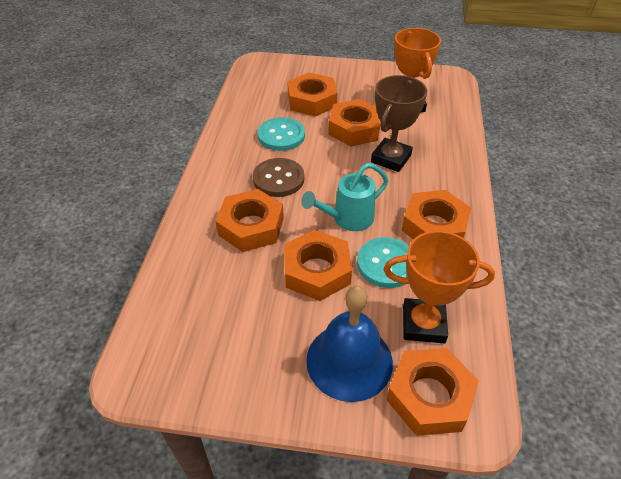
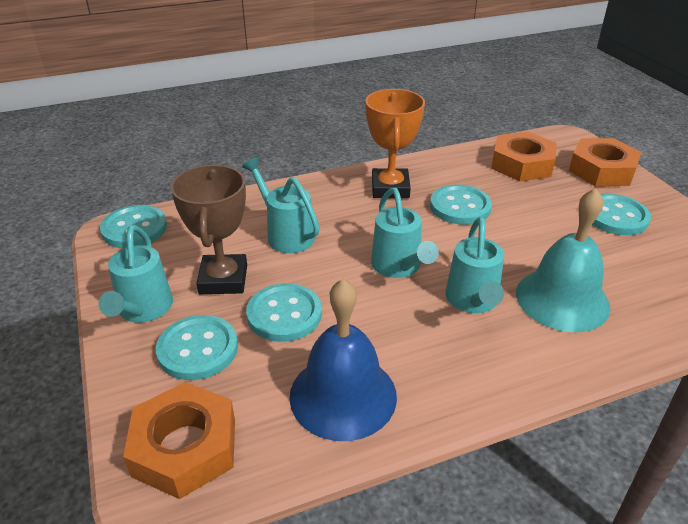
brown button: 1 -> 0
orange nut: 6 -> 3
orange trophy: 2 -> 1
turquoise bell: 0 -> 1
turquoise button: 2 -> 5
turquoise watering can: 1 -> 4

